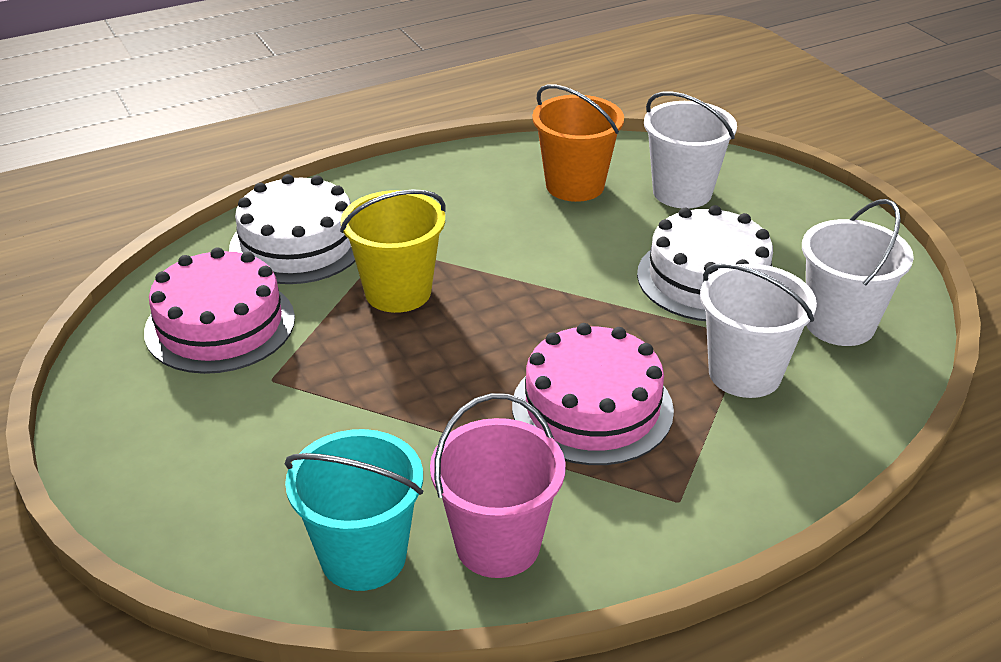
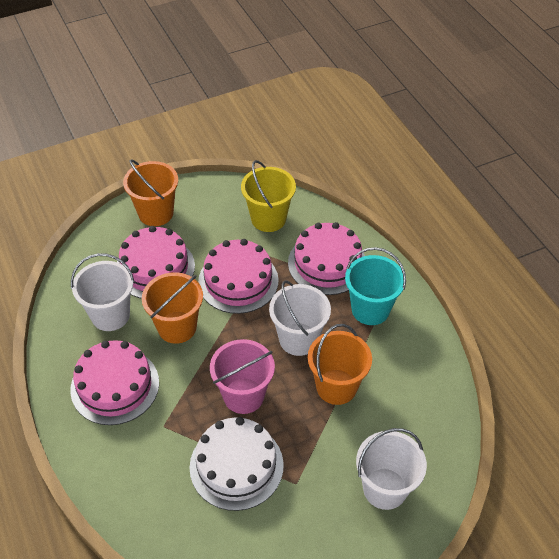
orange bucket: 1 -> 3
pink cake: 2 -> 4
white cake: 2 -> 1

